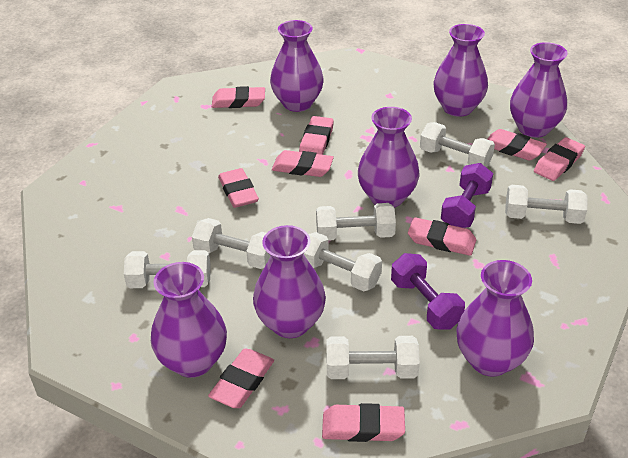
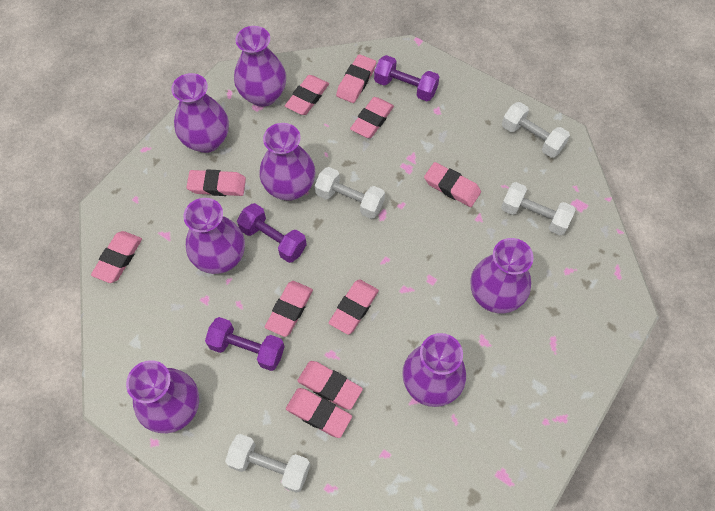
pink eraser: 9 -> 10
purple dumbbell: 2 -> 3
white dumbbell: 7 -> 4

